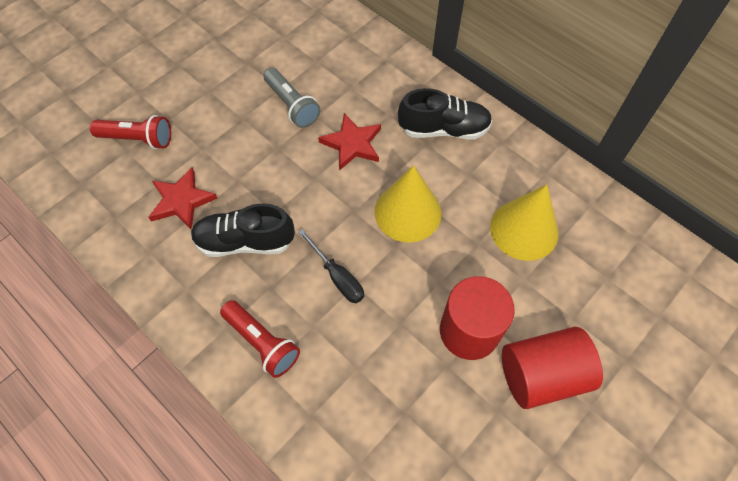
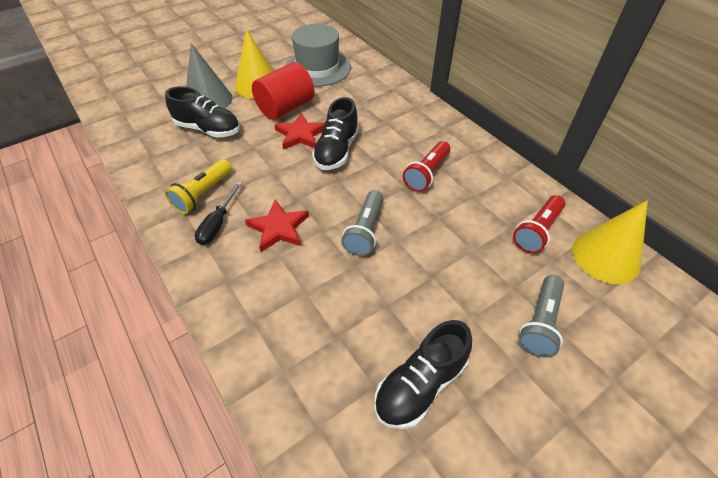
black shoe: 2 -> 3
grey cone: 0 -> 1
grey flashlight: 1 -> 2
grey hat: 0 -> 1
red cylinder: 2 -> 1
yellow flashlight: 0 -> 1

